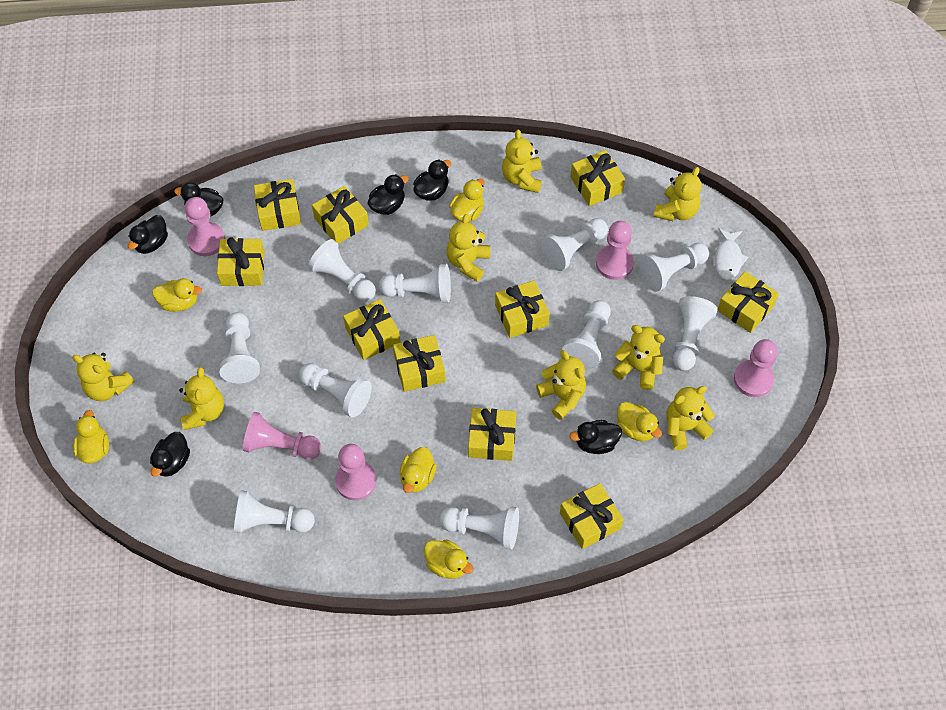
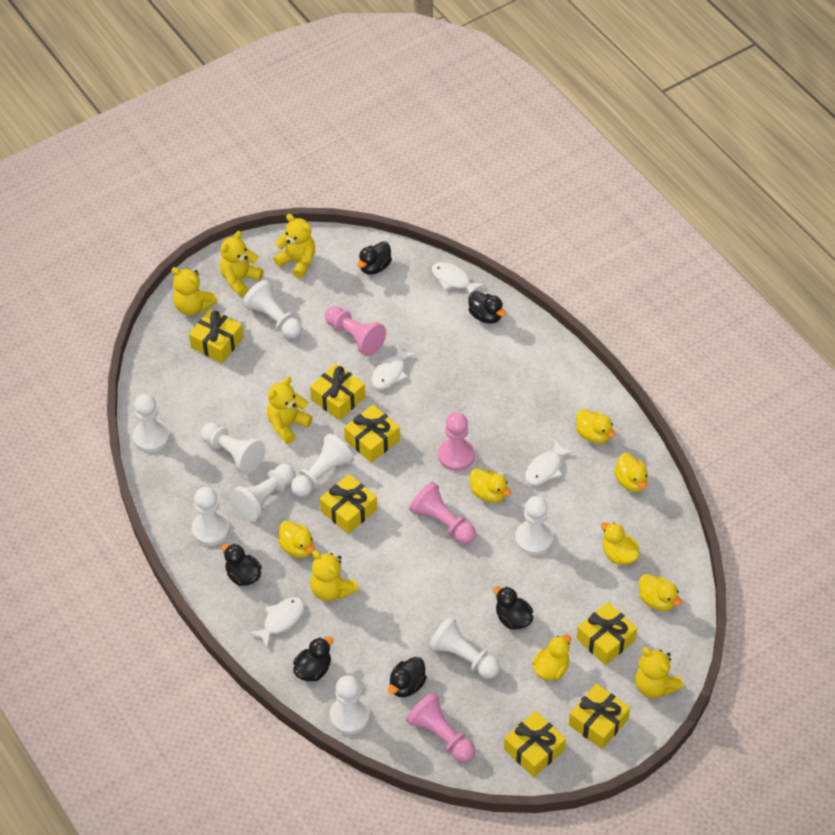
pink pawn: 5 -> 4
white fish: 1 -> 4
white pawn: 10 -> 9
yellow duck: 6 -> 7
yellow gift: 10 -> 7
yellow teddy bear: 8 -> 6

